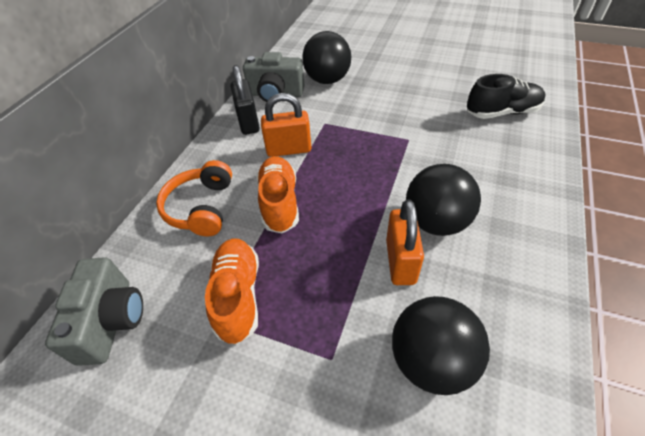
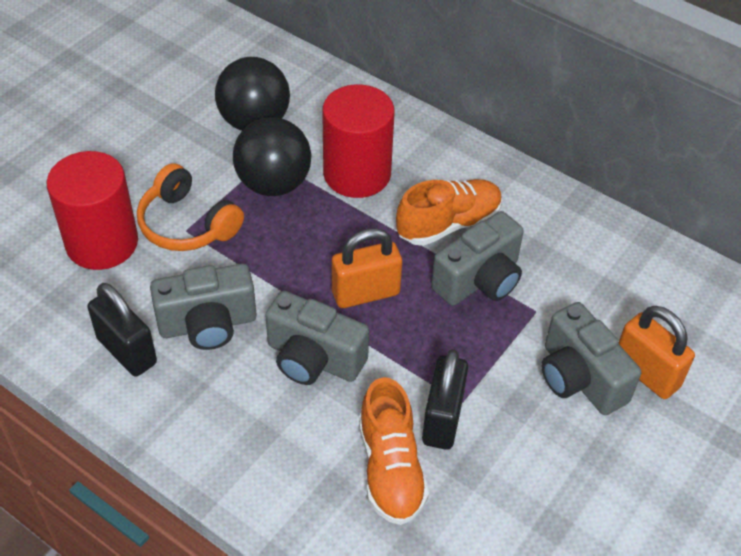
black ball: 3 -> 2
black padlock: 1 -> 2
black shoe: 1 -> 0
grey camera: 2 -> 4
red cylinder: 0 -> 2

